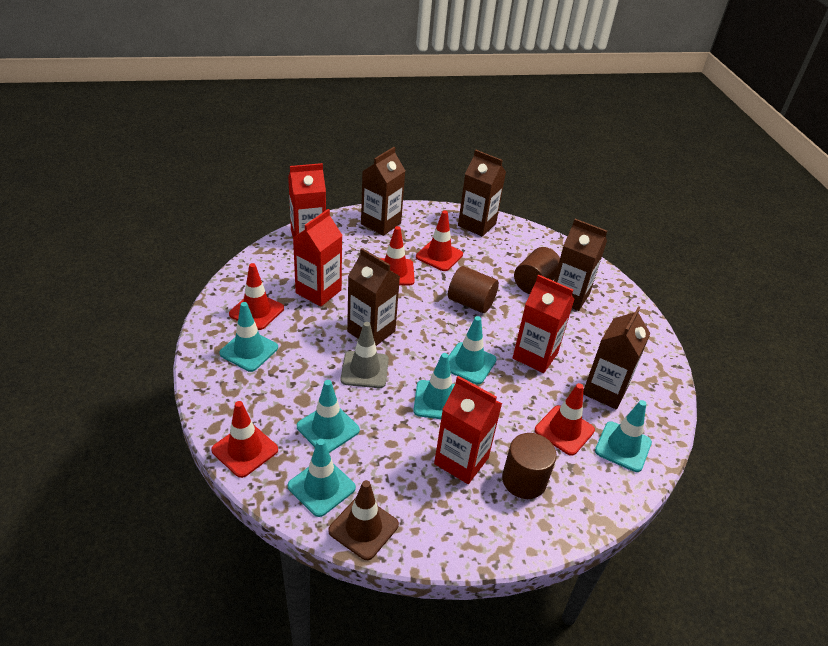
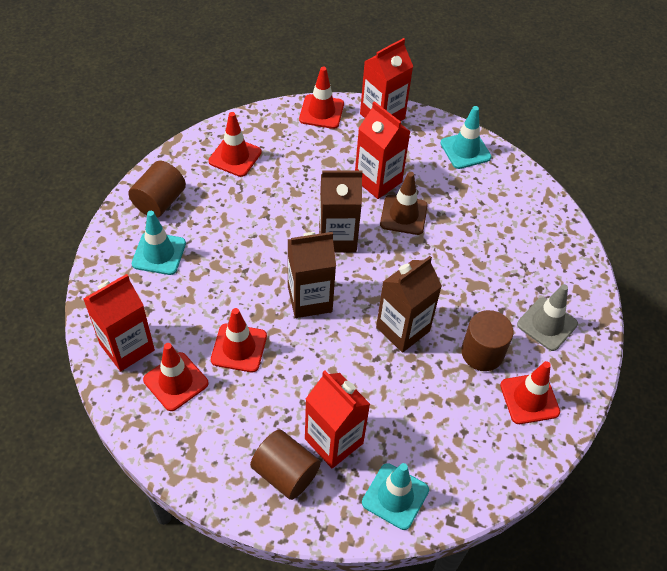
brown carton: 5 -> 3
turquoise traffic cone: 6 -> 3

